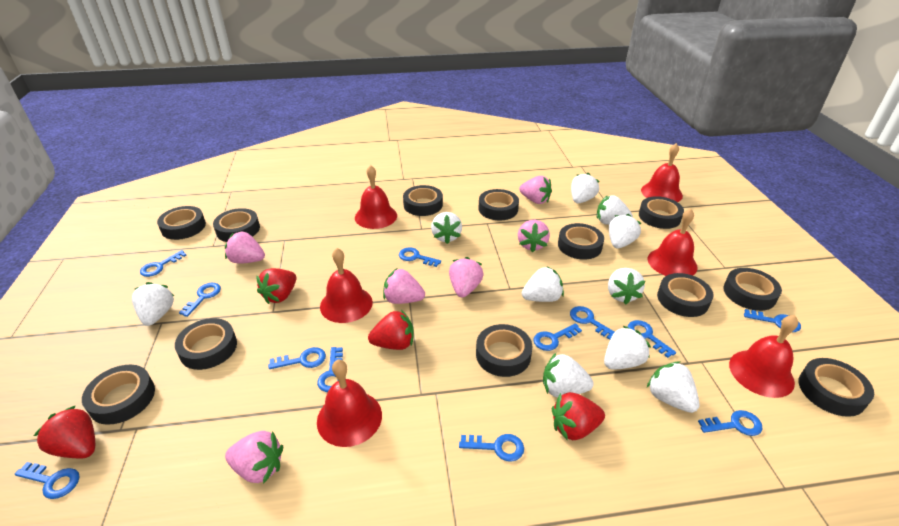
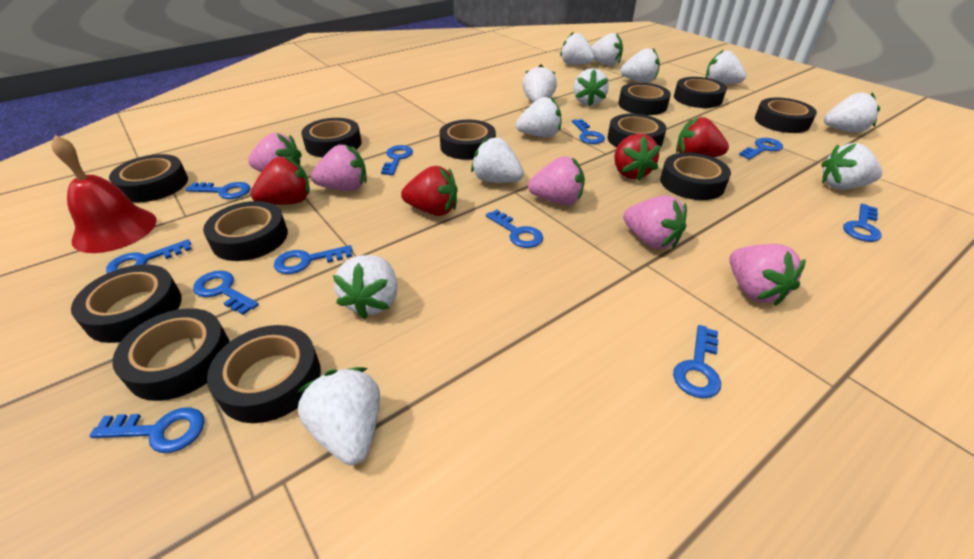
blue key: 12 -> 11
pink strawberry: 6 -> 5
red bell: 6 -> 1
white strawberry: 10 -> 12

